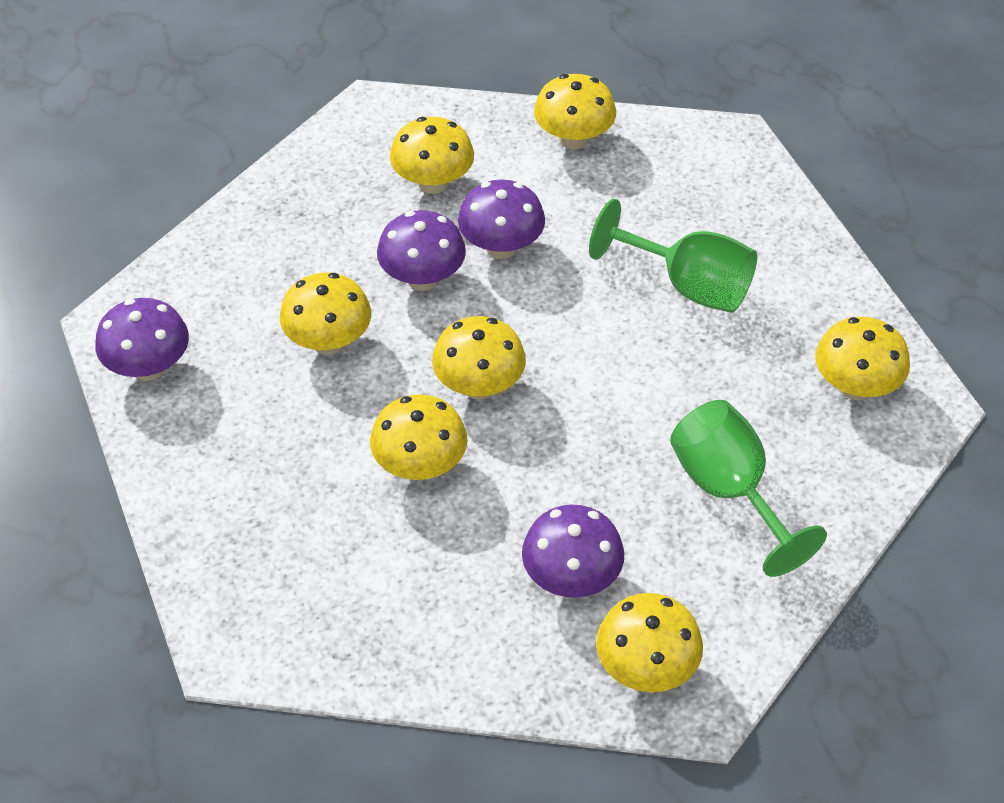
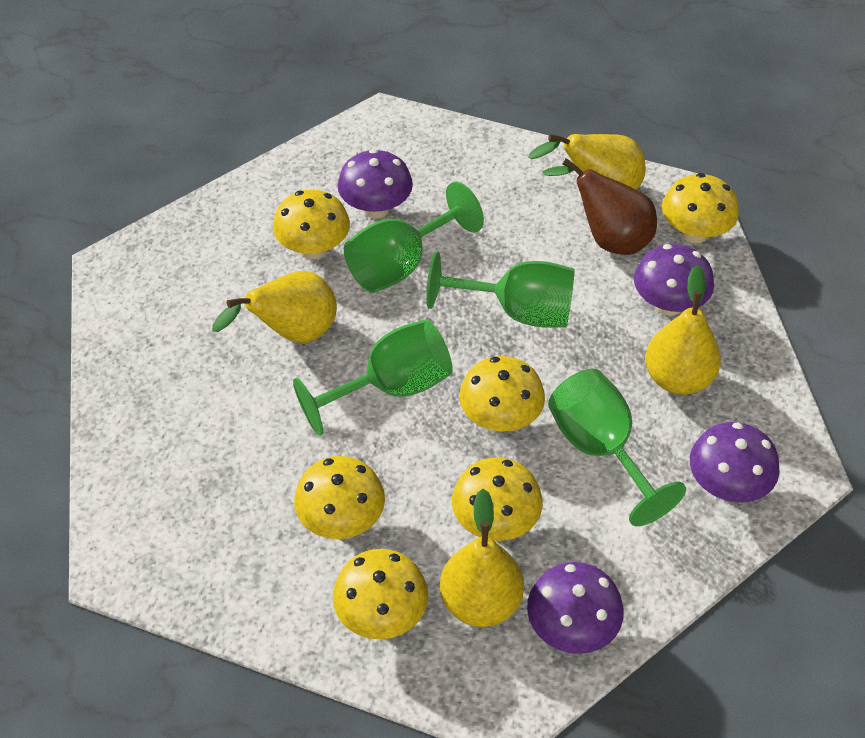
brown pear: 0 -> 1
green goblet: 2 -> 4
yellow mushroom: 7 -> 6
yellow pear: 0 -> 4

